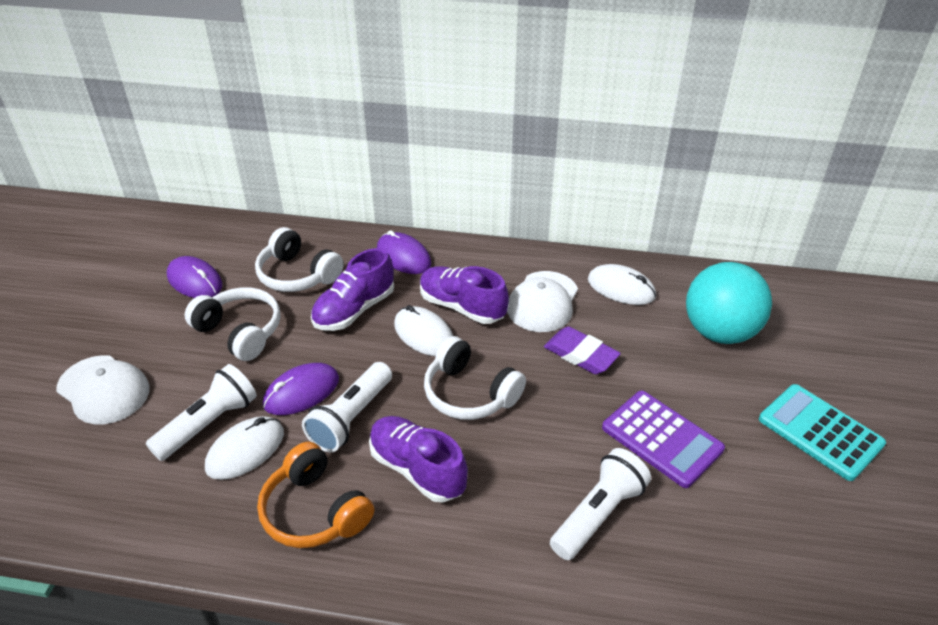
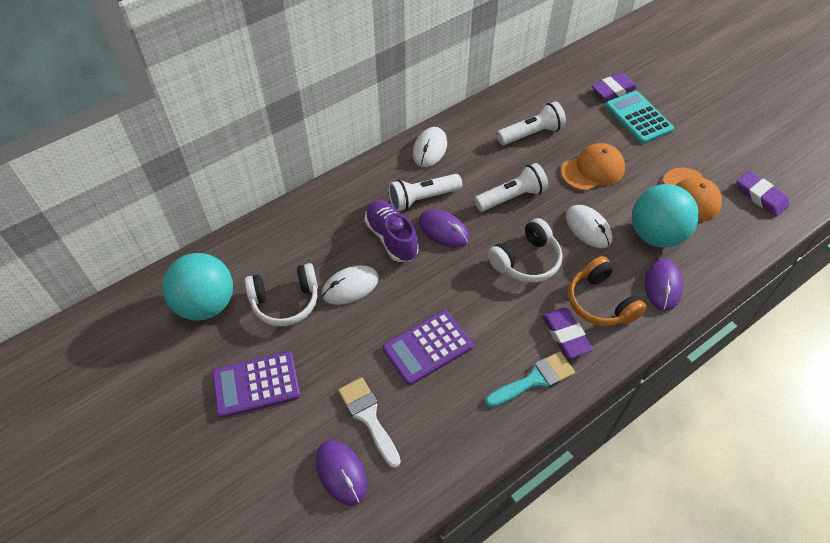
orange cap: 0 -> 2
purple calculator: 1 -> 2
purple eraser: 1 -> 3
purple shoe: 3 -> 1
turquoise ball: 1 -> 2
turquoise brush: 0 -> 1
white brush: 0 -> 1
white cap: 2 -> 0
white headphones: 3 -> 2

